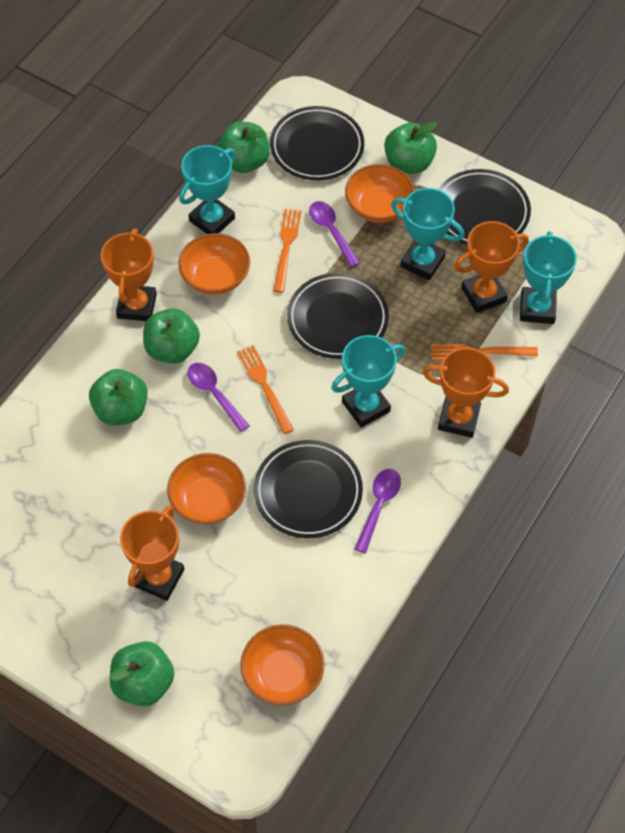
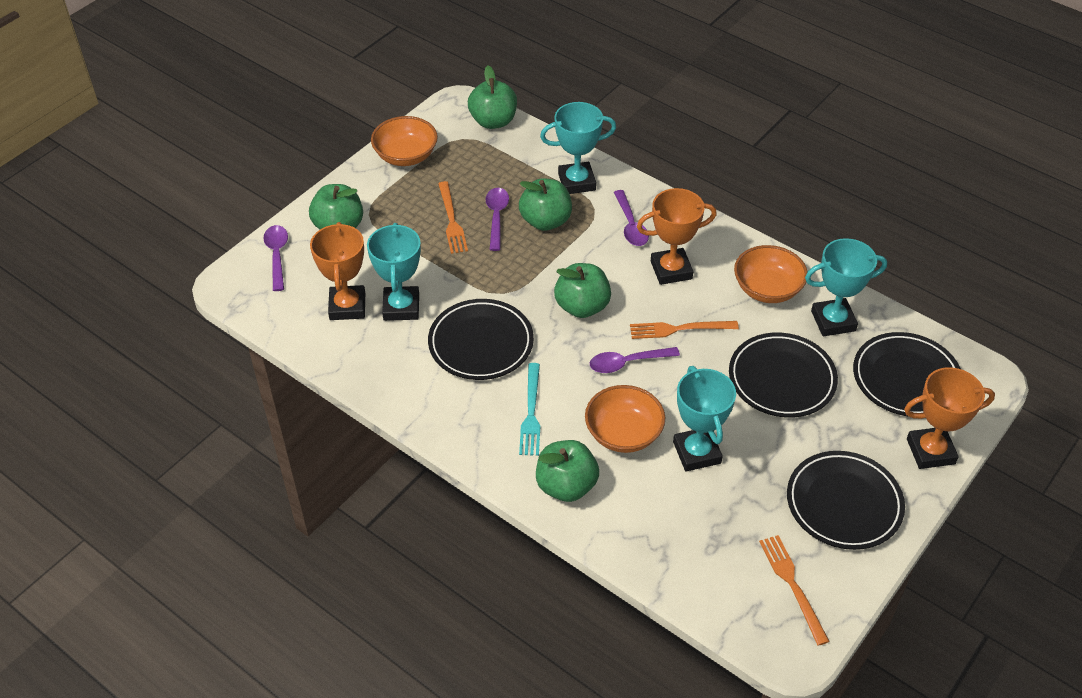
orange bowl: 4 -> 3
orange trophy: 4 -> 3
purple spoon: 3 -> 4
turquoise fork: 0 -> 1

